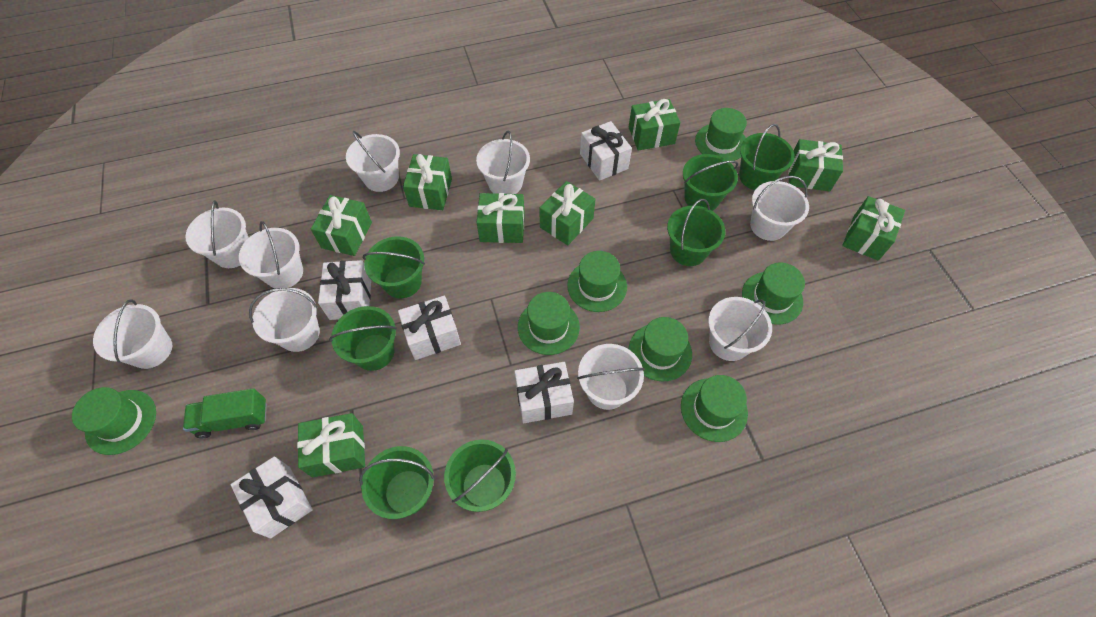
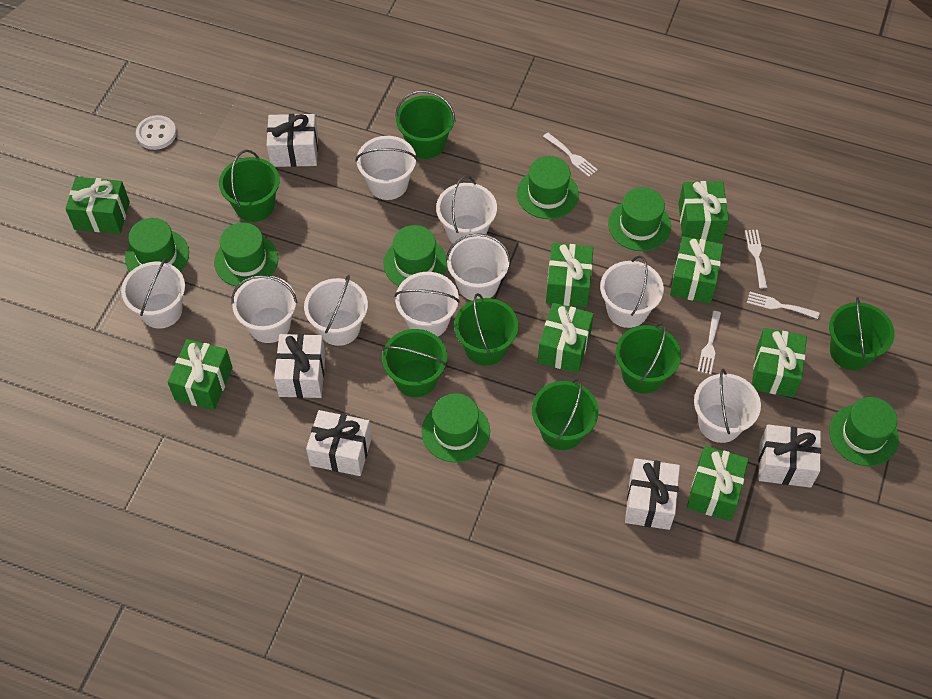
green truck: 1 -> 0
white button: 0 -> 1
white fork: 0 -> 4

